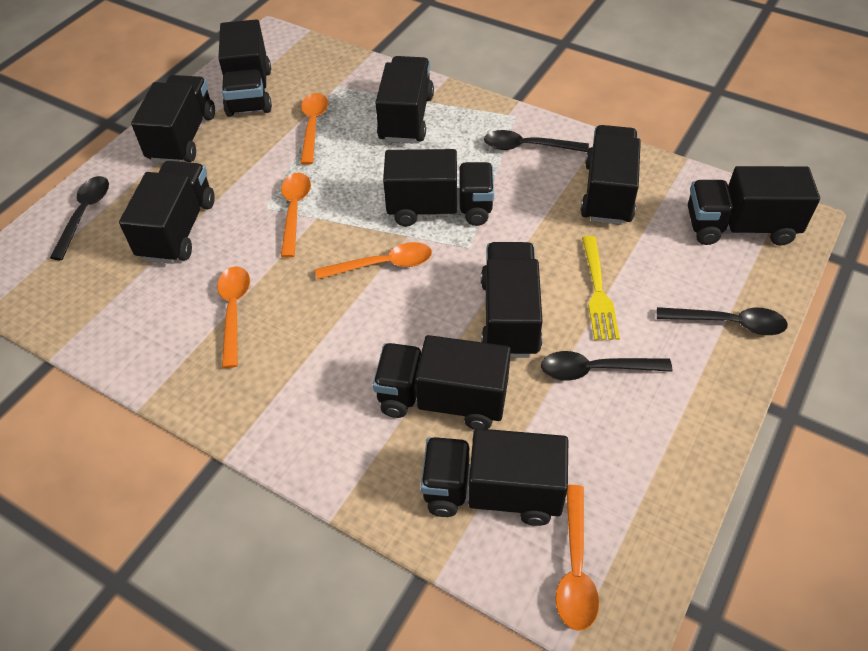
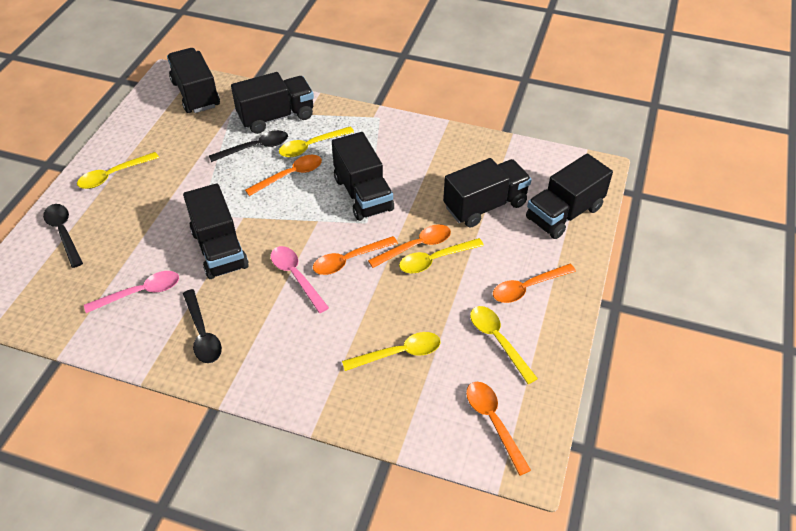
black spoon: 4 -> 3
black truck: 10 -> 6
pink spoon: 0 -> 2
yellow fork: 1 -> 0
yellow spoon: 0 -> 5

